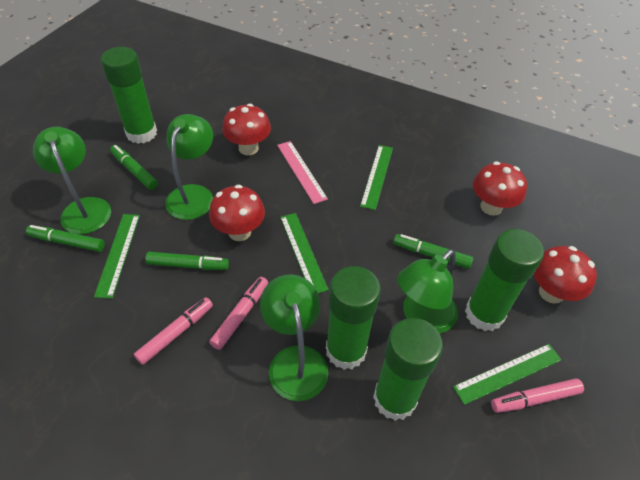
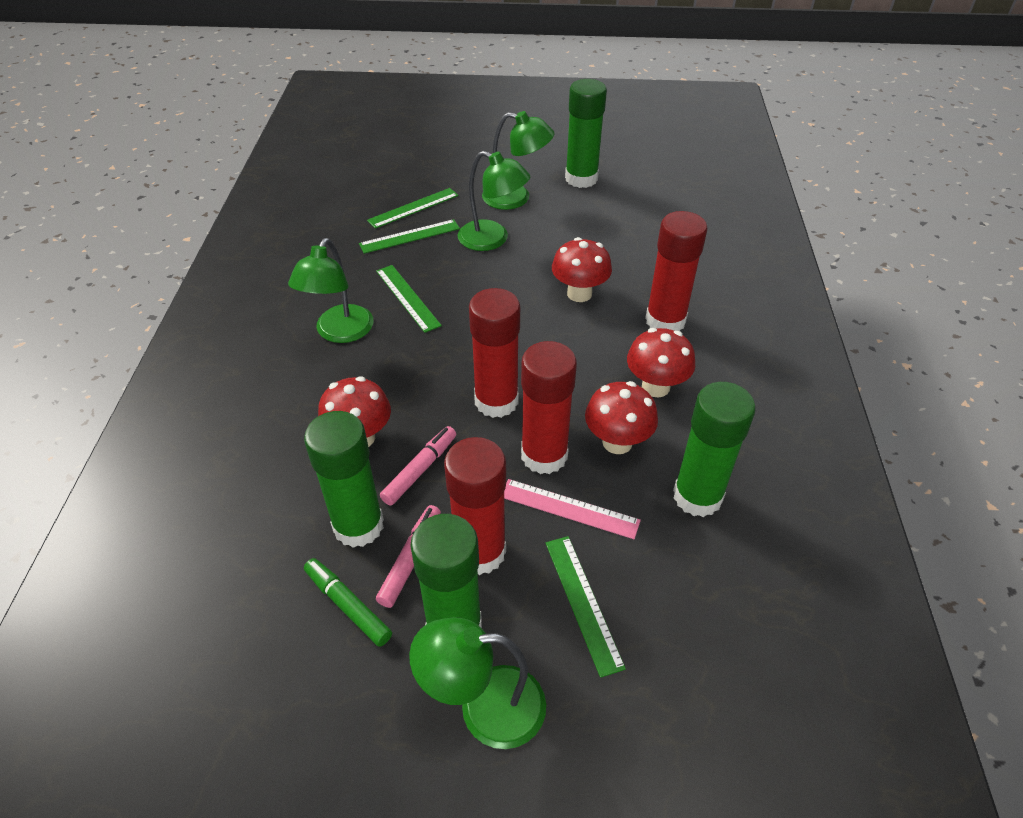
green marker: 4 -> 1
pink marker: 3 -> 2
red glue stick: 0 -> 4

